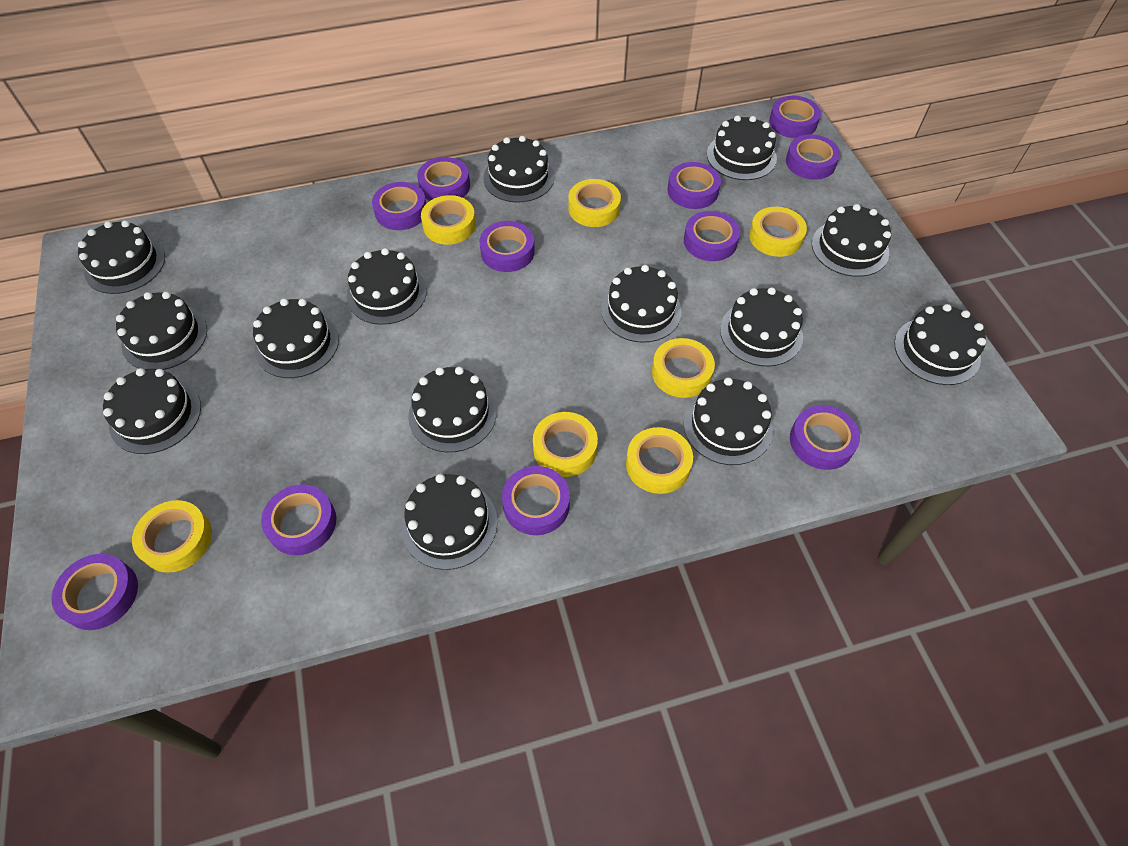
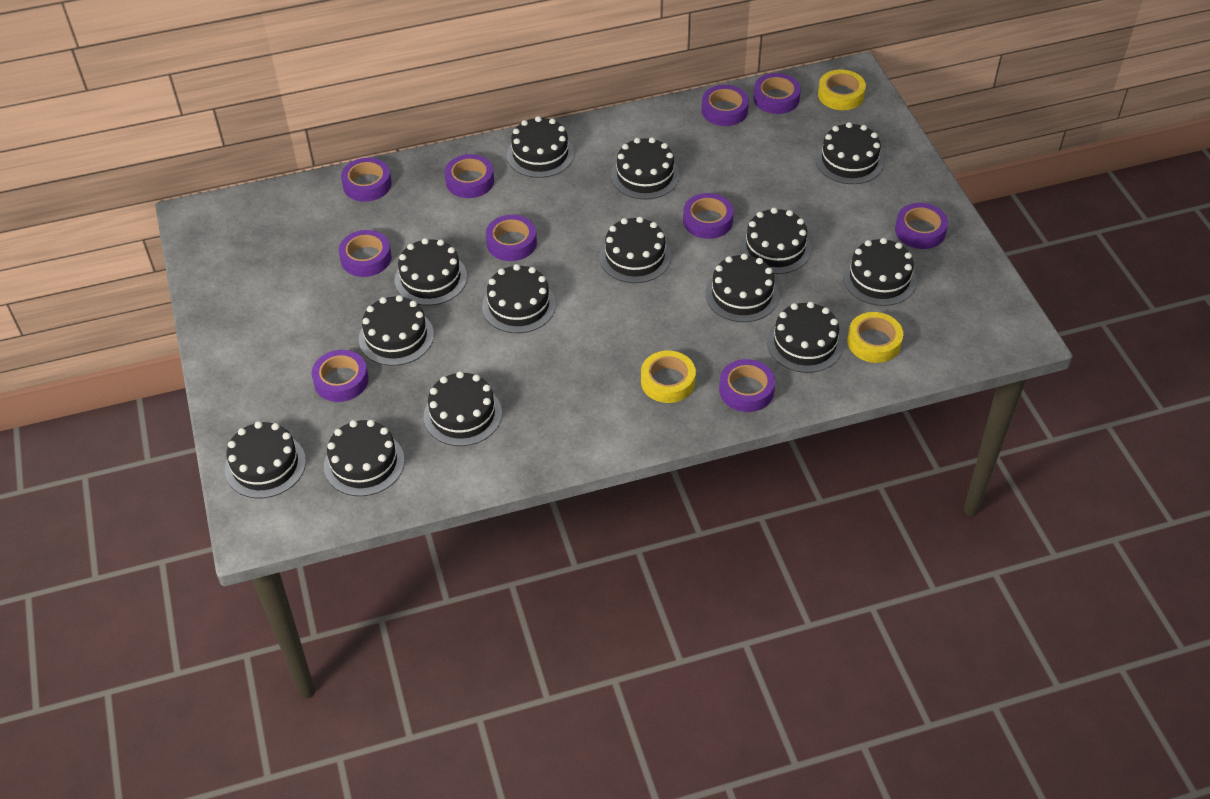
purple tape: 11 -> 10
yellow tape: 7 -> 3

